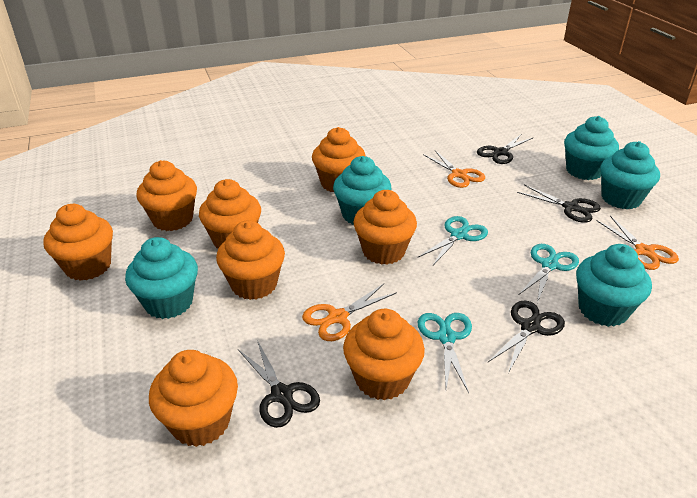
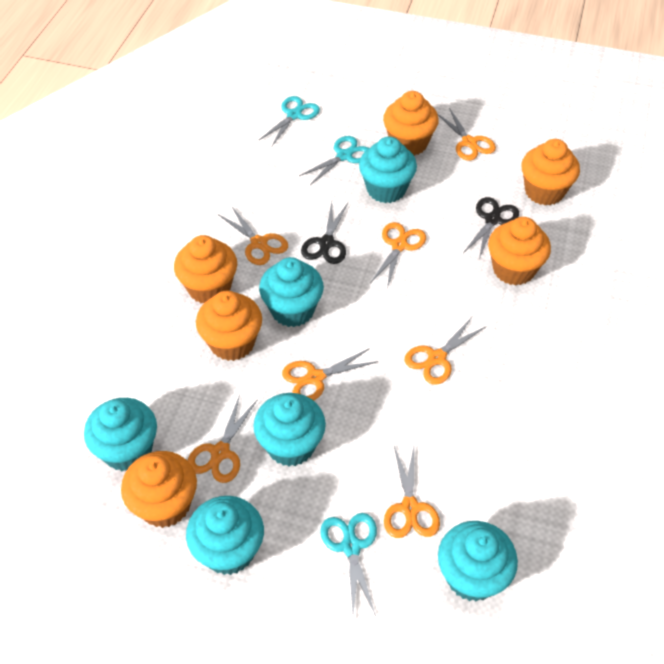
black scissors: 4 -> 2
orange cupcake: 8 -> 6
orange scissors: 3 -> 7
turquoise cupcake: 5 -> 6

